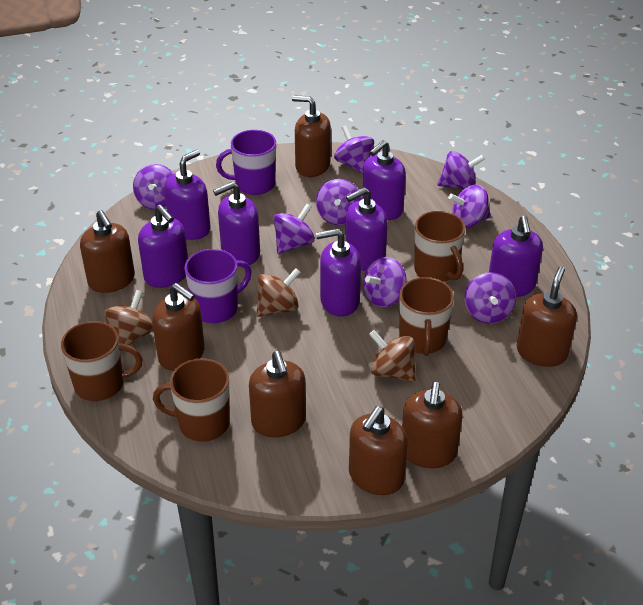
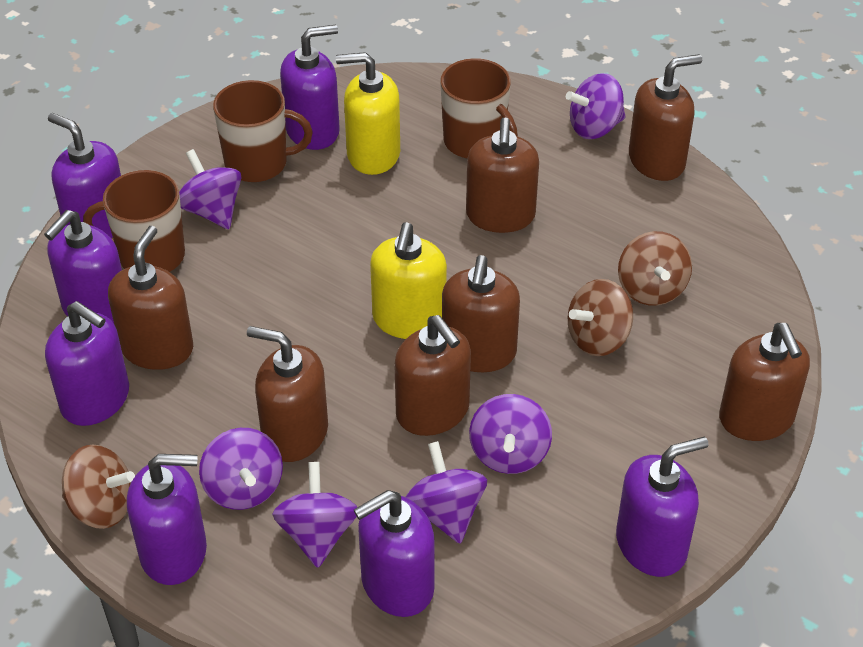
brown mug: 4 -> 3
purple mug: 2 -> 0
purple spinning top: 8 -> 6
yellow soap dispenser: 0 -> 2

